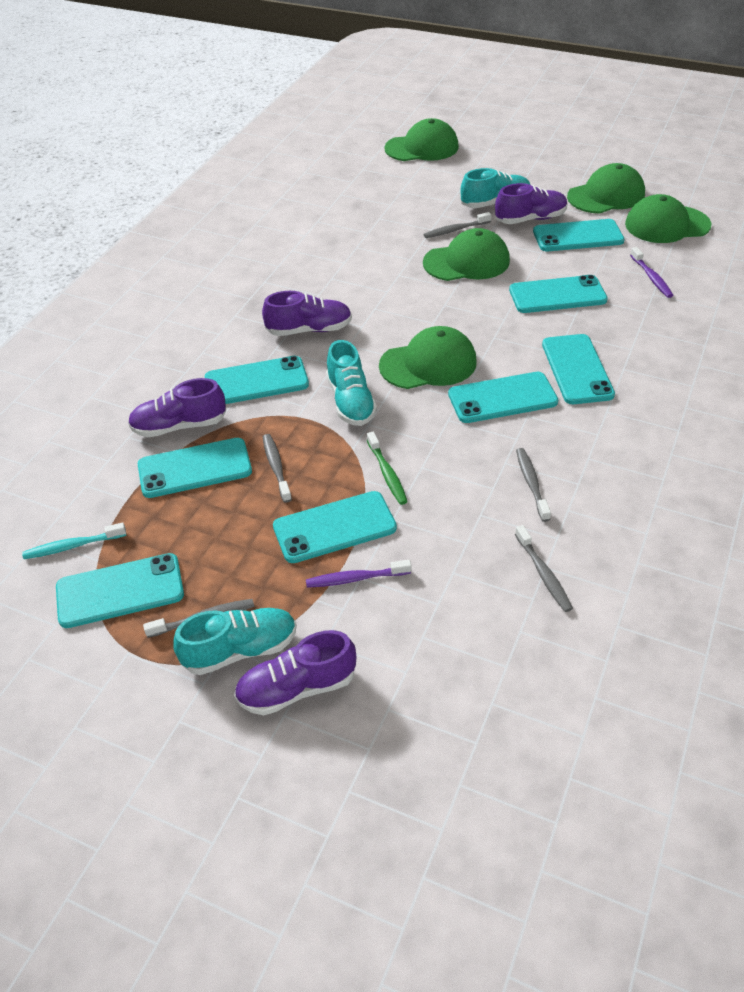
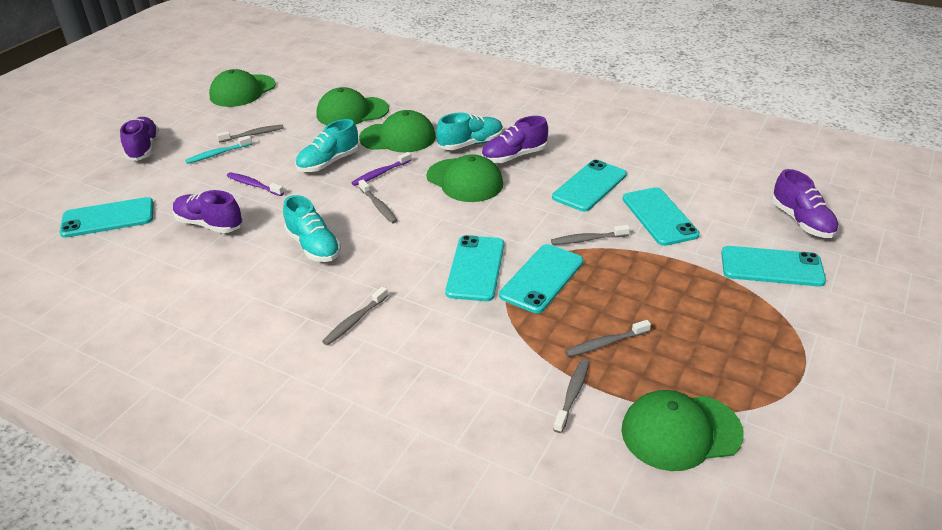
green toothbrush: 1 -> 0
grey toothbrush: 5 -> 6
turquoise phone: 8 -> 6

